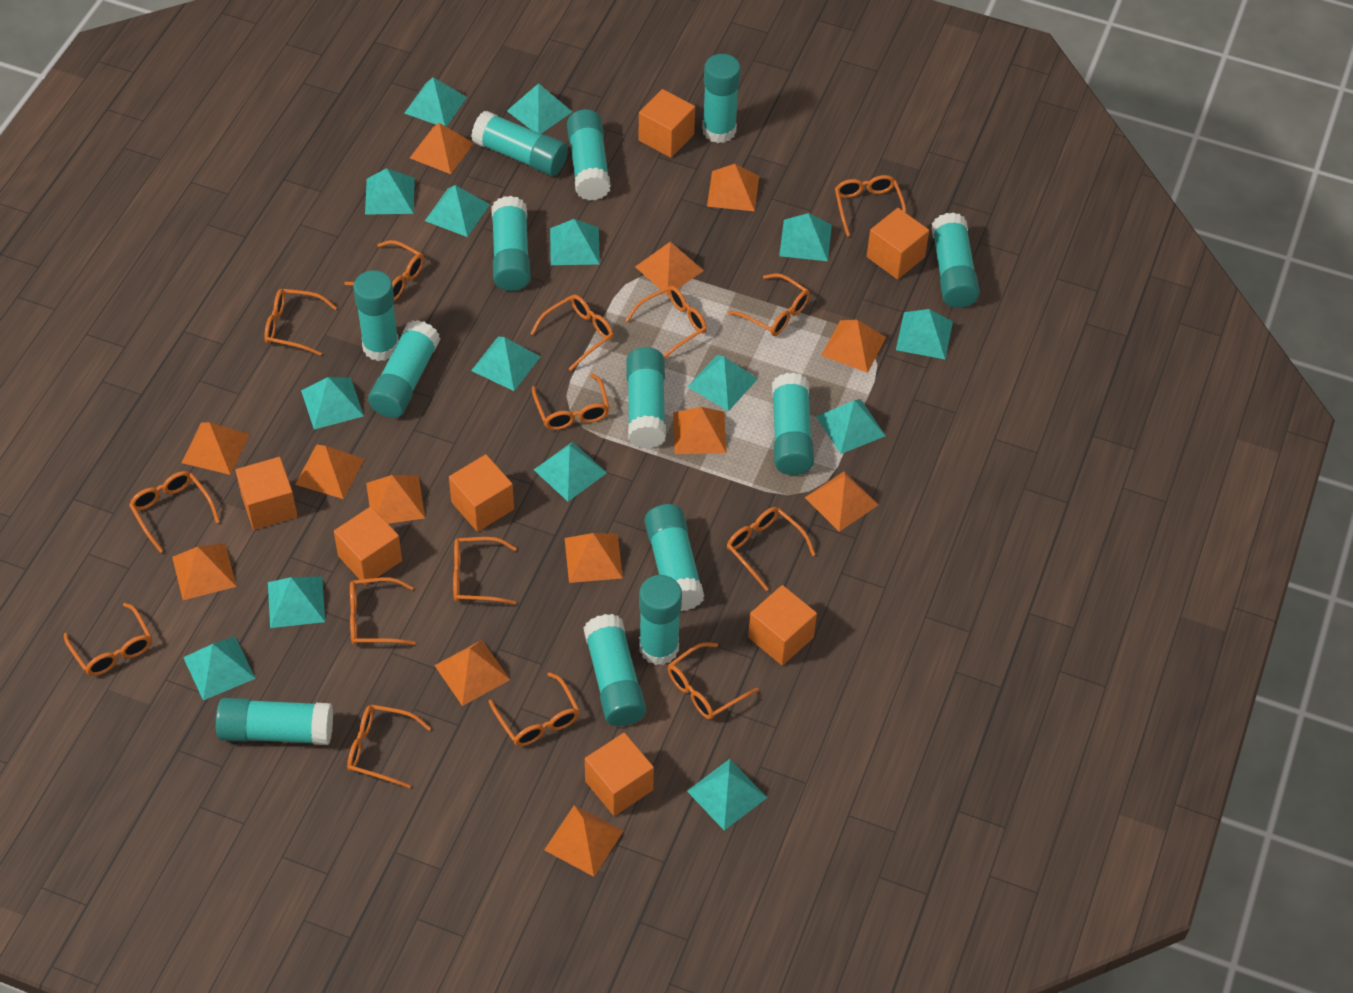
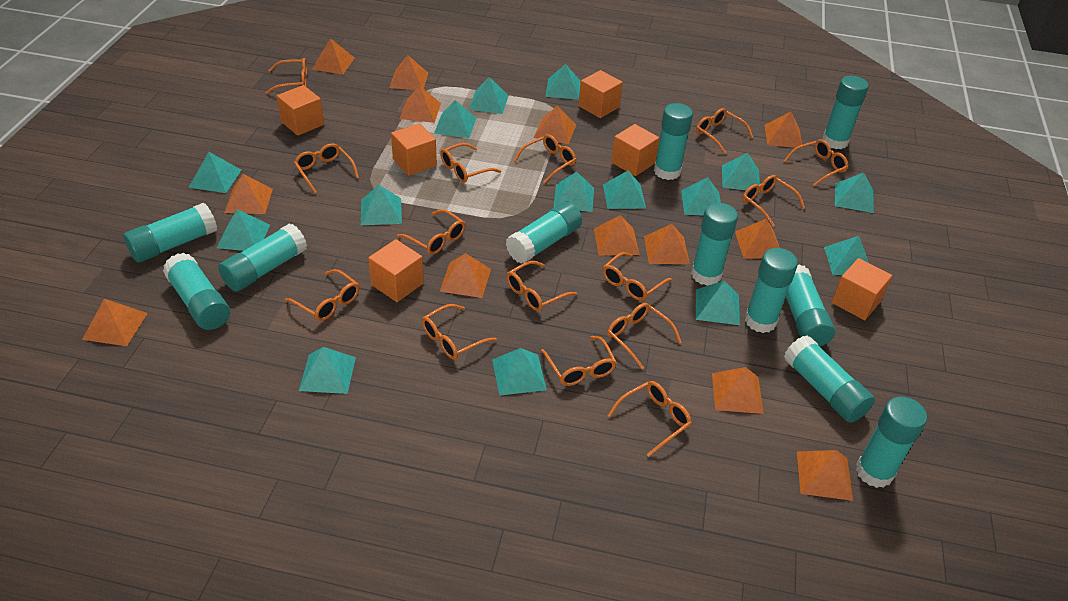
orange cube: 7 -> 6
turquoise glue stick: 13 -> 11

